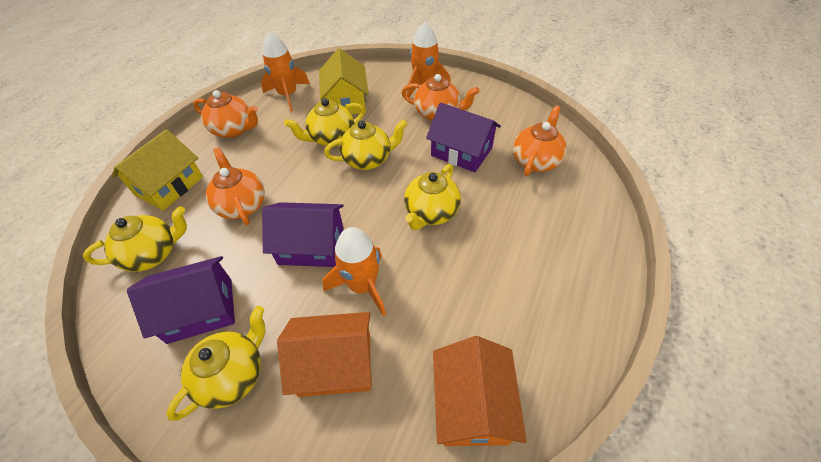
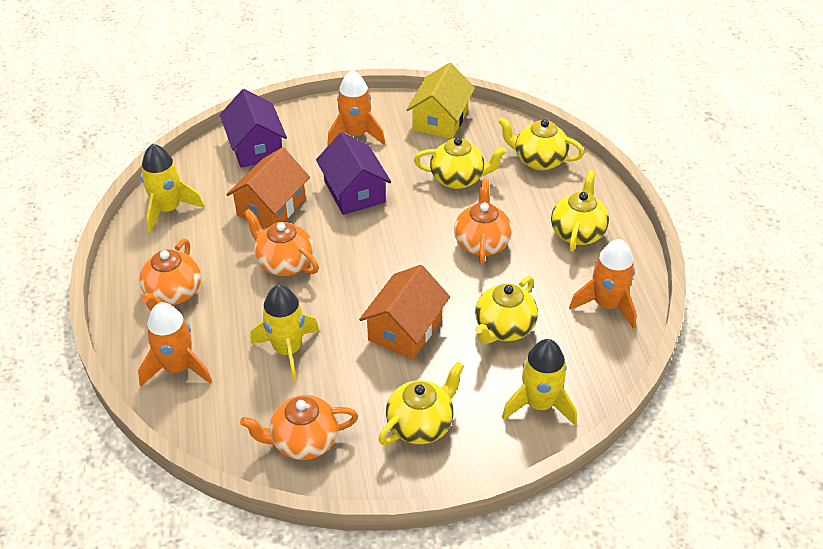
purple house: 3 -> 2
yellow house: 2 -> 1
yellow rocket: 0 -> 3

